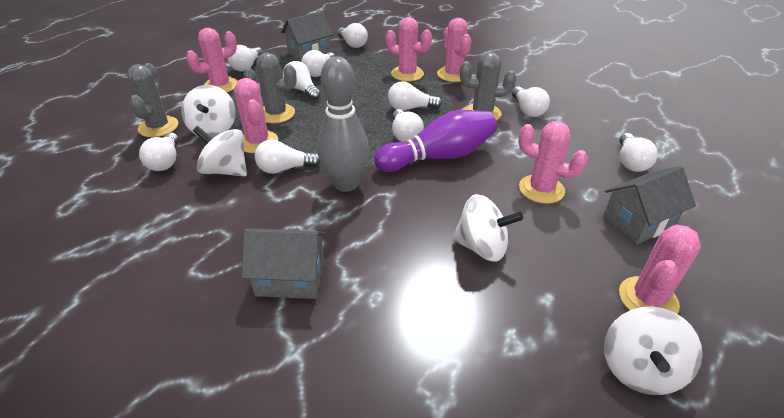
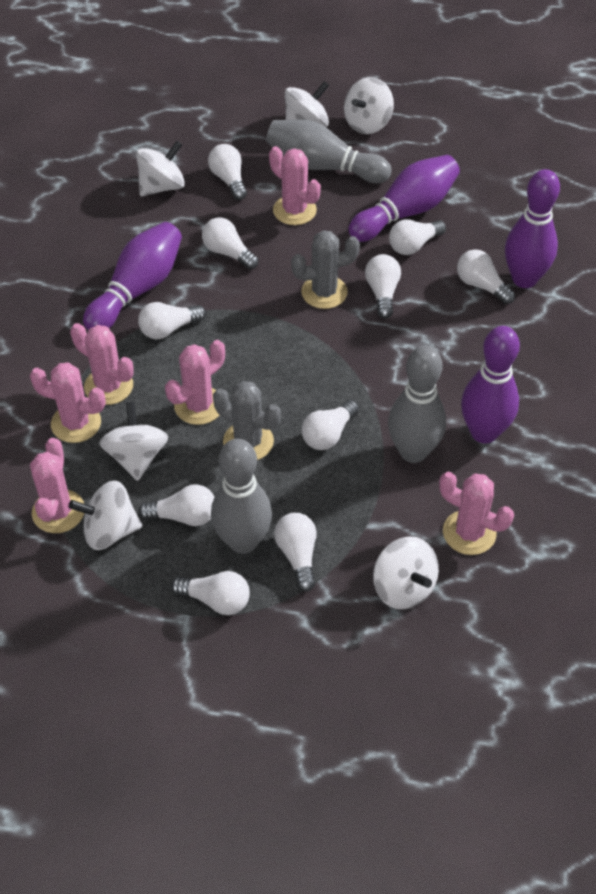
grey bowling pin: 1 -> 3
grey cactus: 3 -> 2
grey house: 3 -> 0
purple bowling pin: 1 -> 4
white spinning top: 4 -> 6

